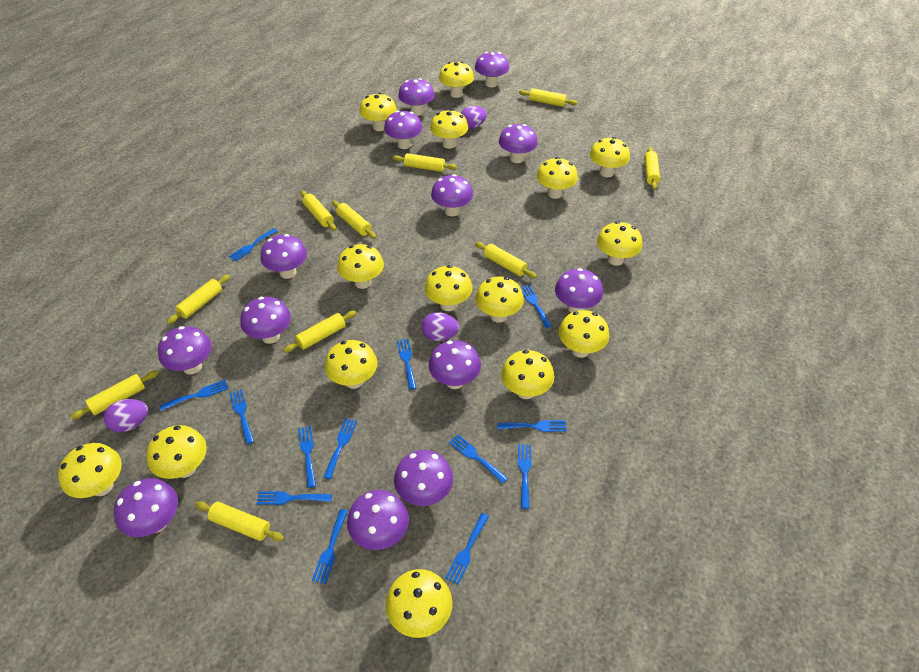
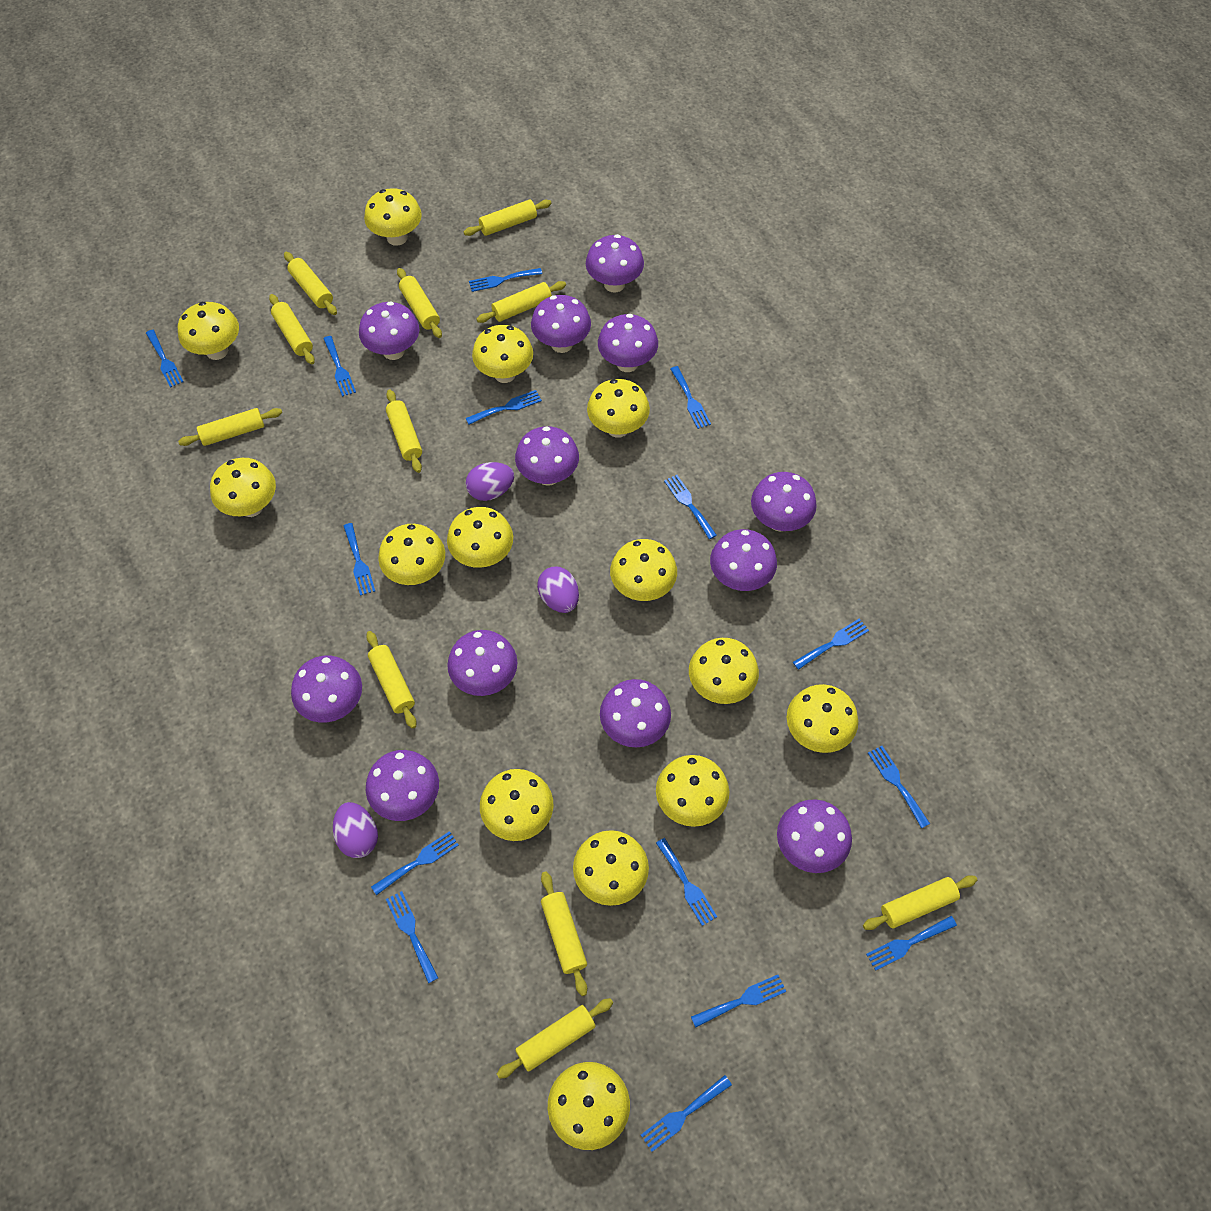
blue fork: 13 -> 15
purple mushroom: 13 -> 12
yellow mushroom: 15 -> 14
yellow rolling pin: 10 -> 11

